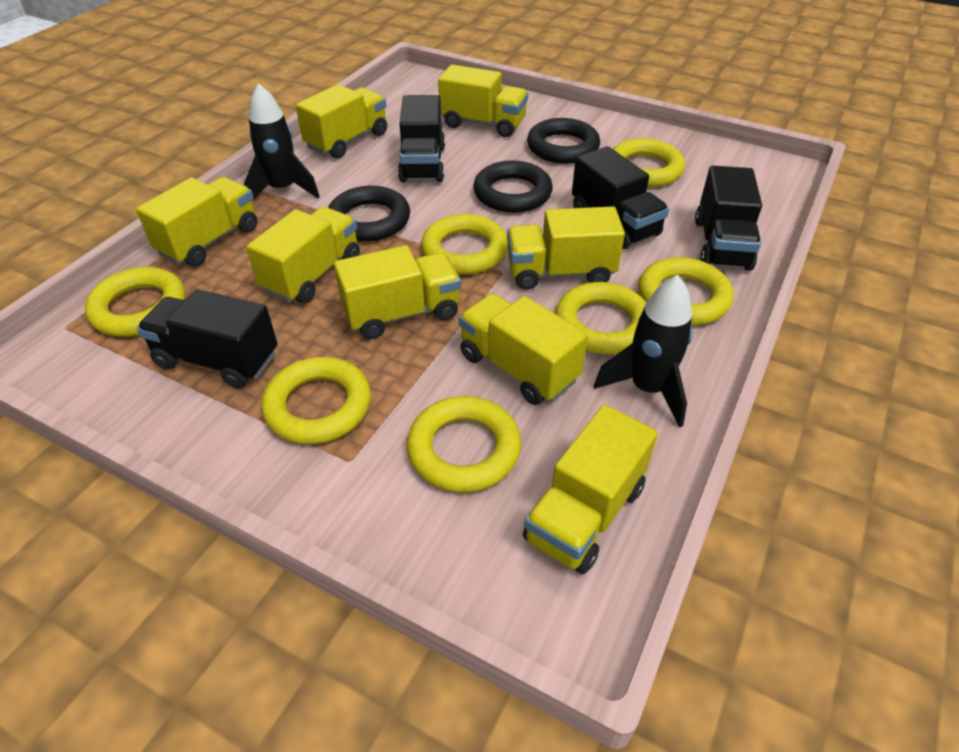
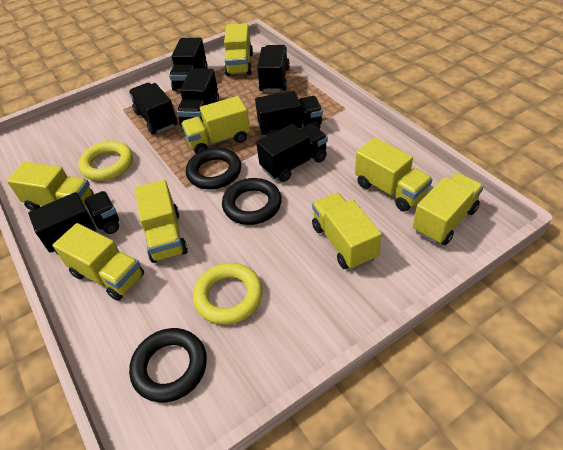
black rocket: 2 -> 0
black truck: 4 -> 7
yellow ring: 7 -> 2

